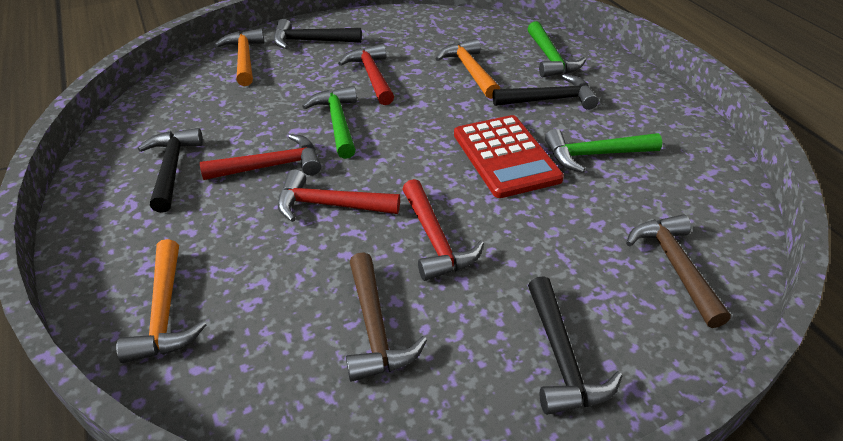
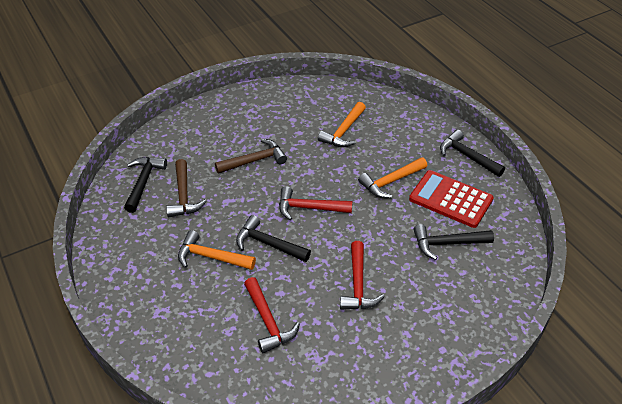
green hammer: 3 -> 0
red hammer: 4 -> 3

